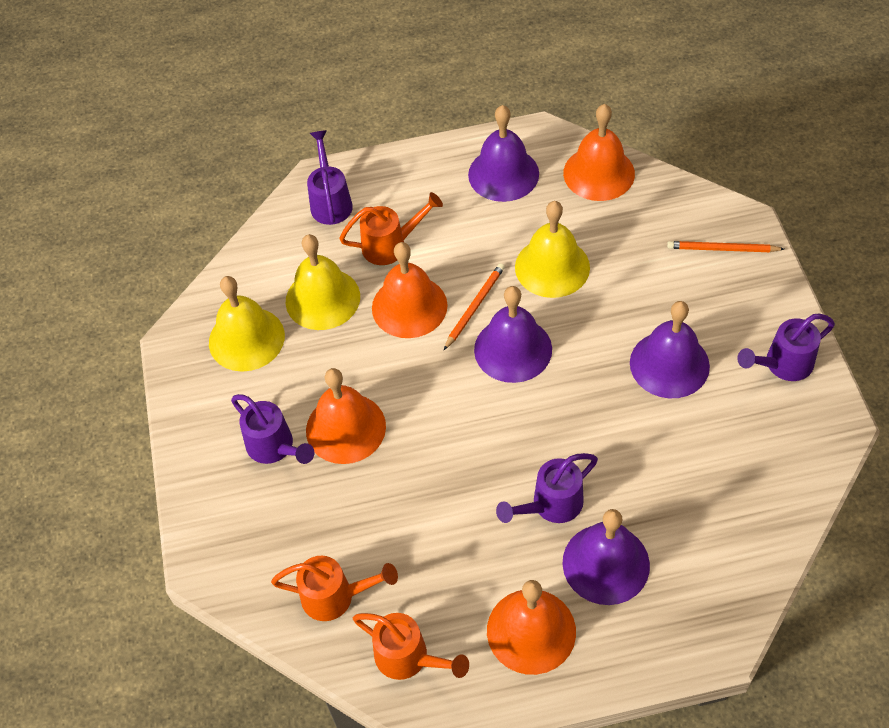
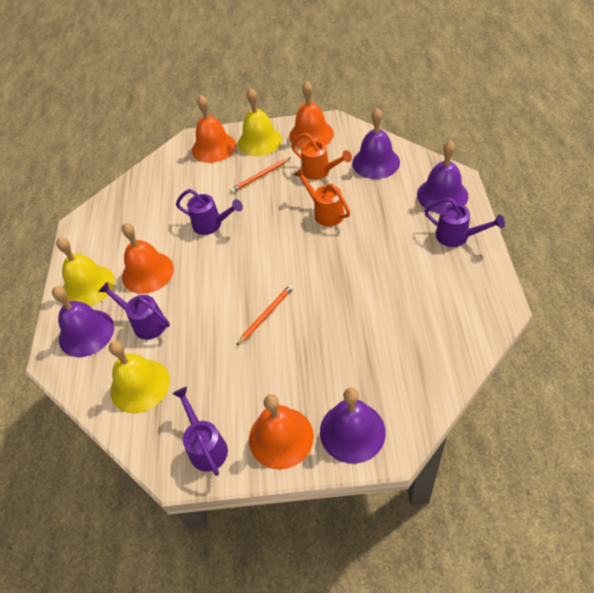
orange watering can: 3 -> 2

